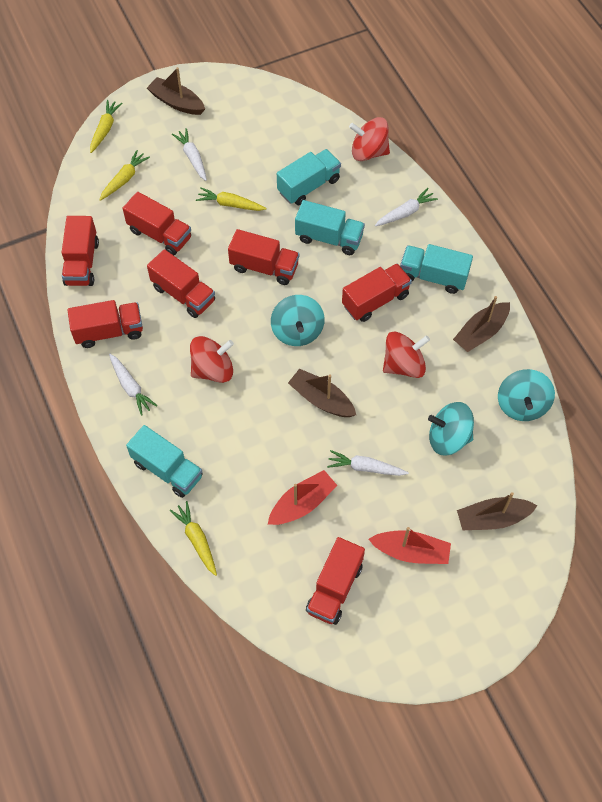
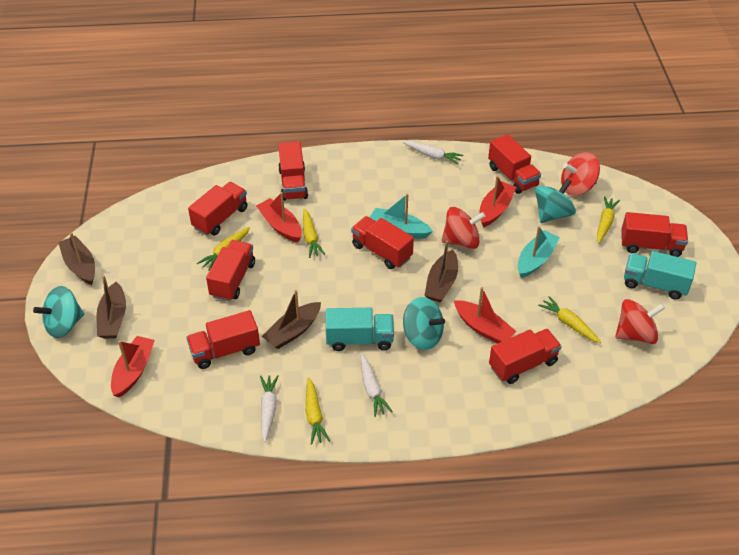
red boat: 2 -> 4
red truck: 7 -> 8
turquoise boat: 0 -> 2
turquoise truck: 4 -> 2
white carrot: 4 -> 3
yellow carrot: 4 -> 5

